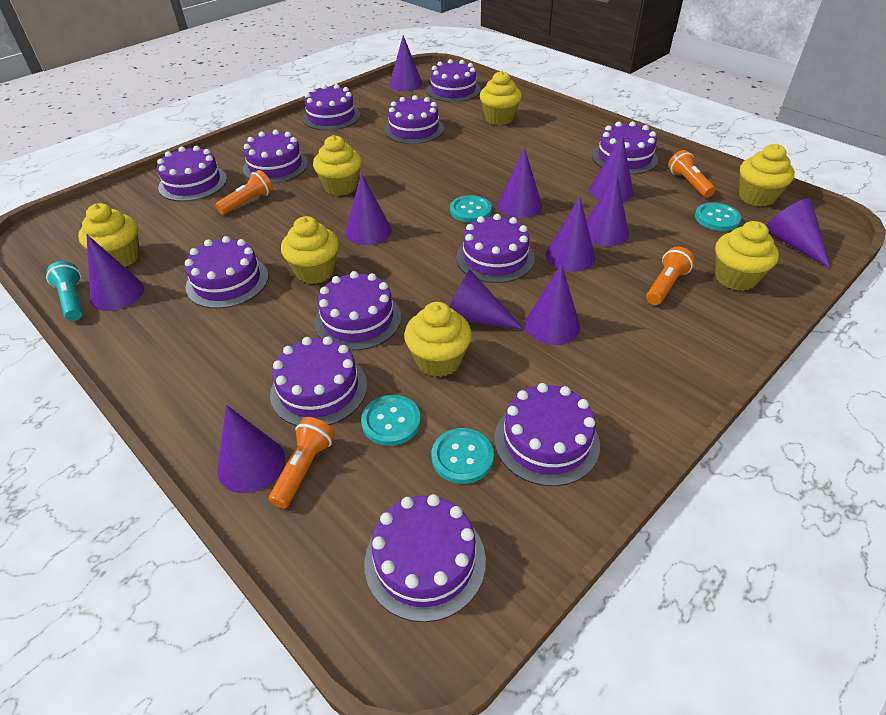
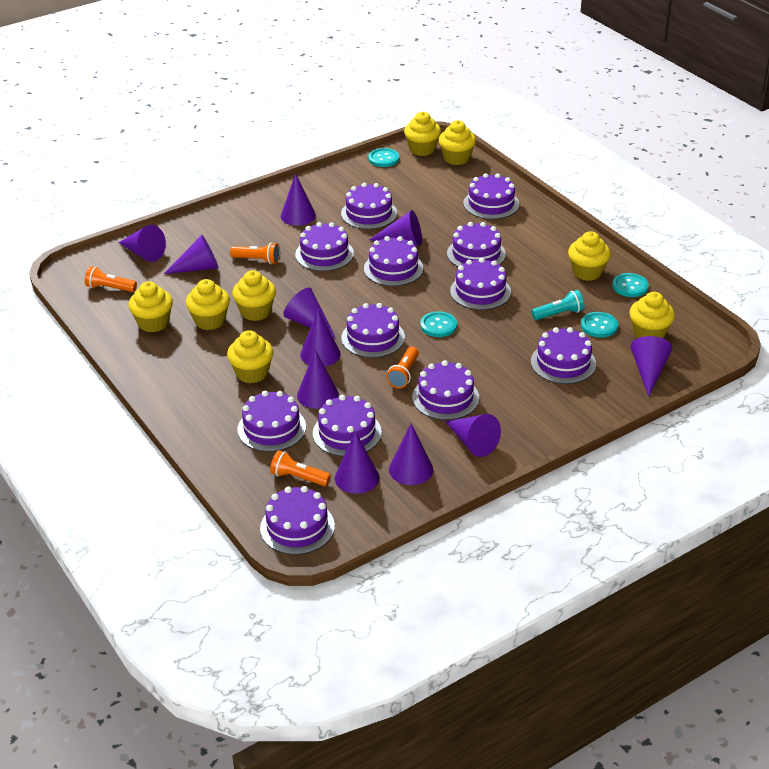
yellow cupcake: 7 -> 8

